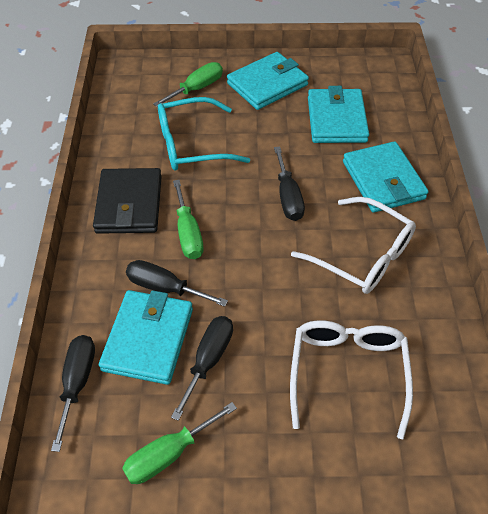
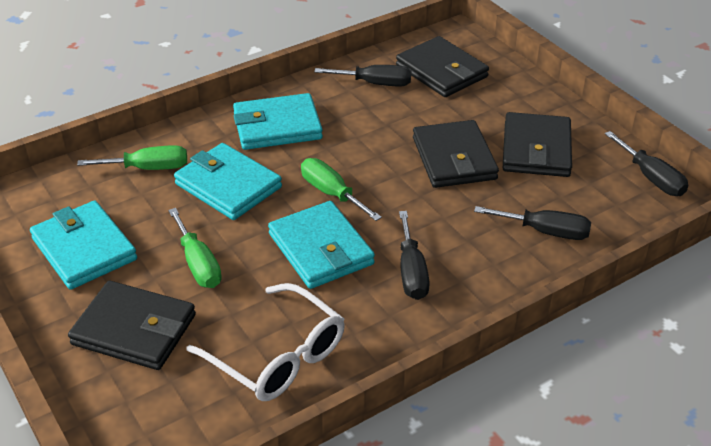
black wallet: 1 -> 4
turquoise glasses: 1 -> 0
white glasses: 2 -> 1

